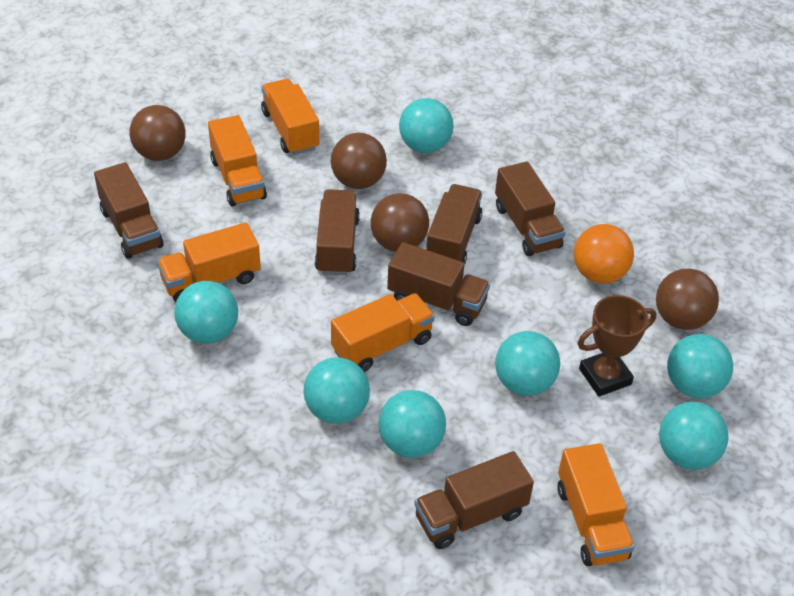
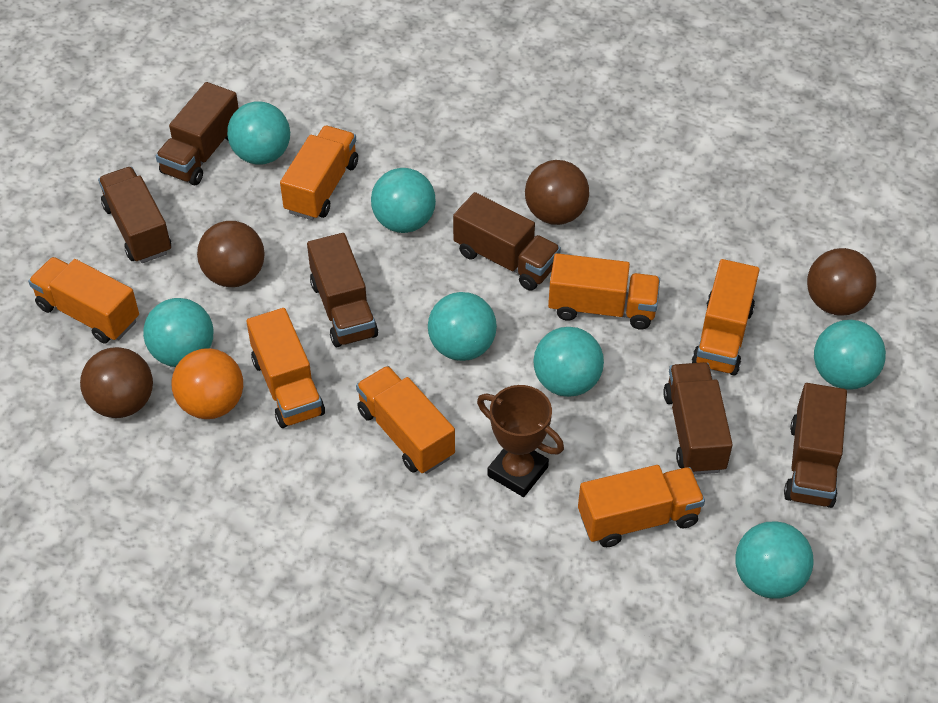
orange truck: 5 -> 7

